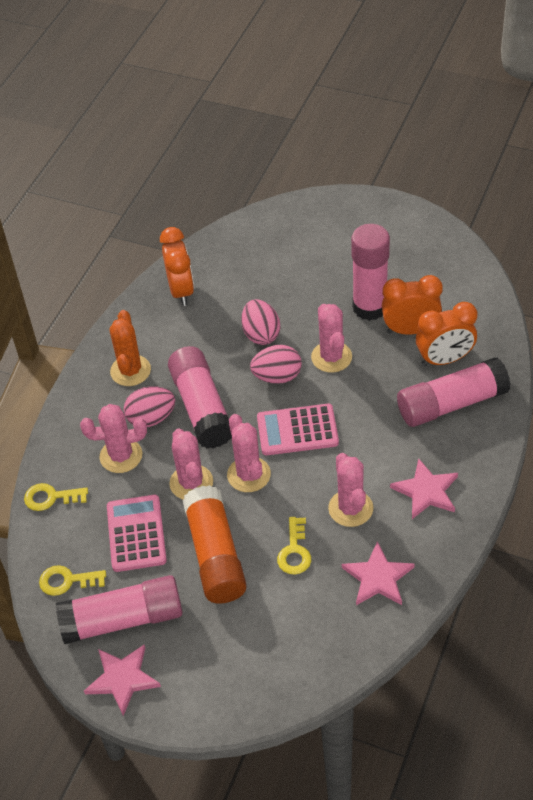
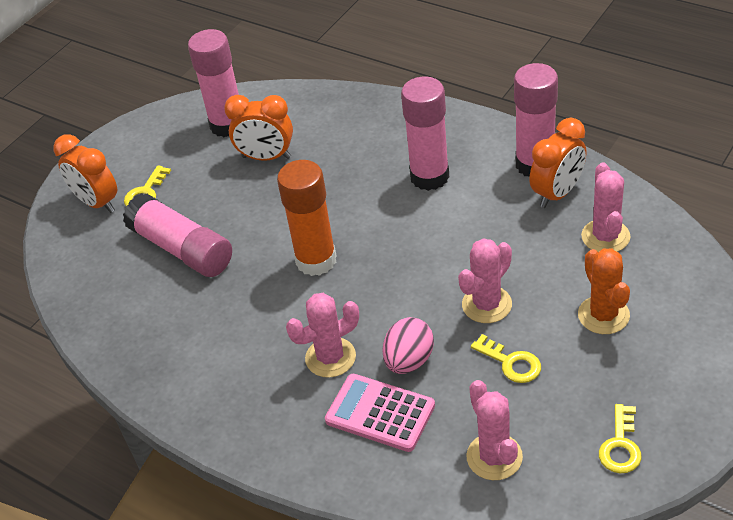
pink cactus: 5 -> 4
pink calculator: 2 -> 1
pink egg: 3 -> 1
pink star: 3 -> 0

